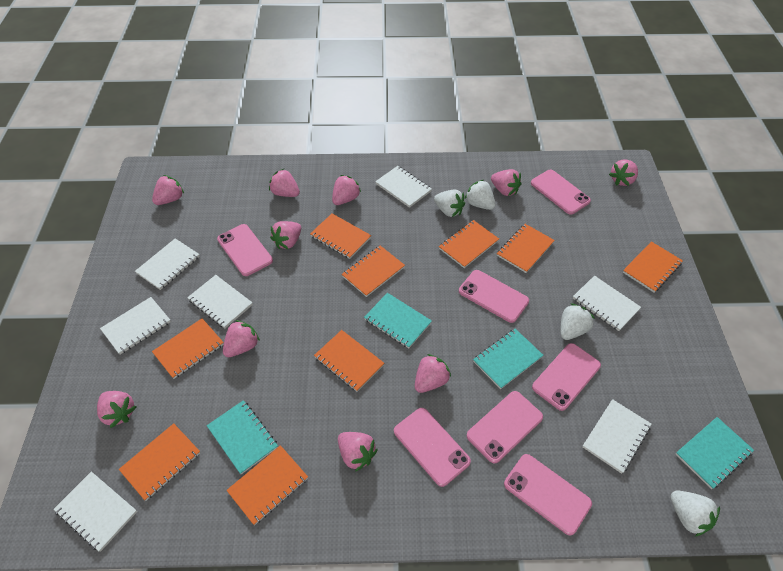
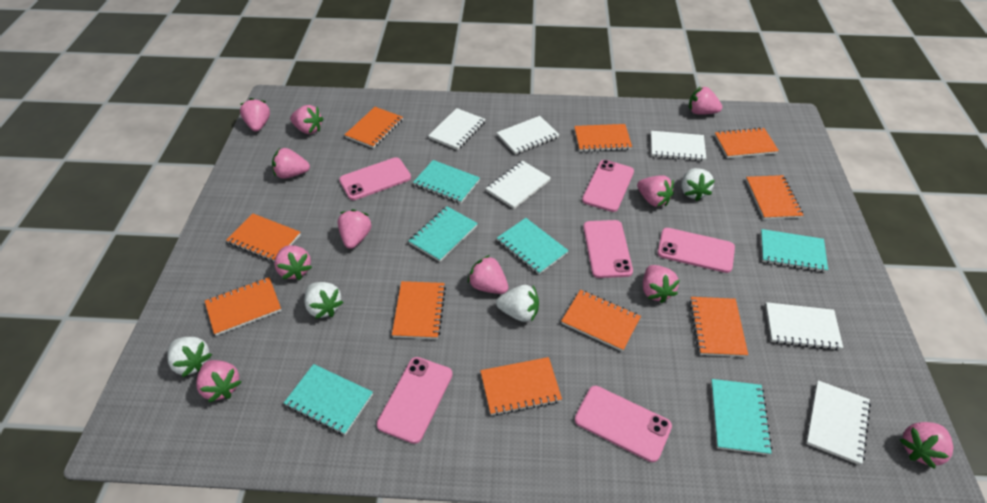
orange notebook: 9 -> 10
pink phone: 7 -> 6
pink strawberry: 10 -> 11
turquoise notebook: 4 -> 6
white notebook: 7 -> 6

